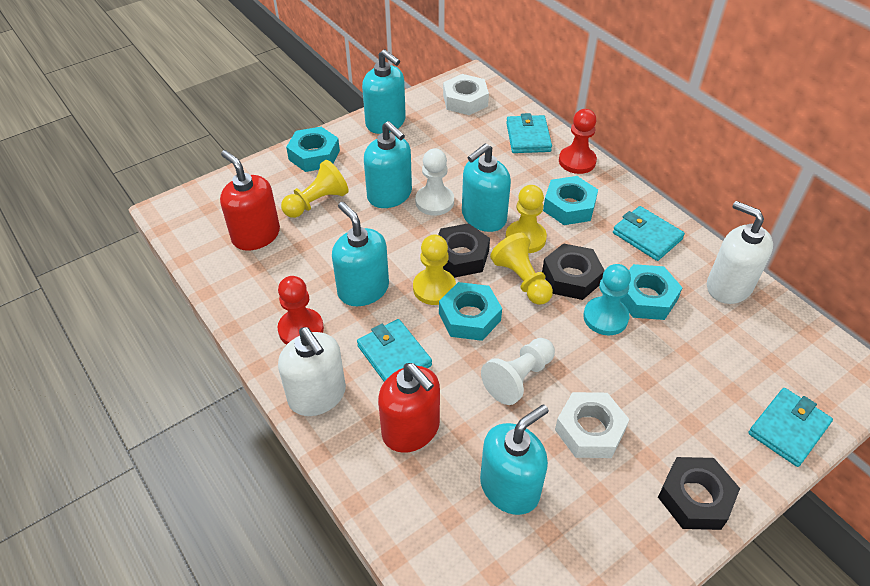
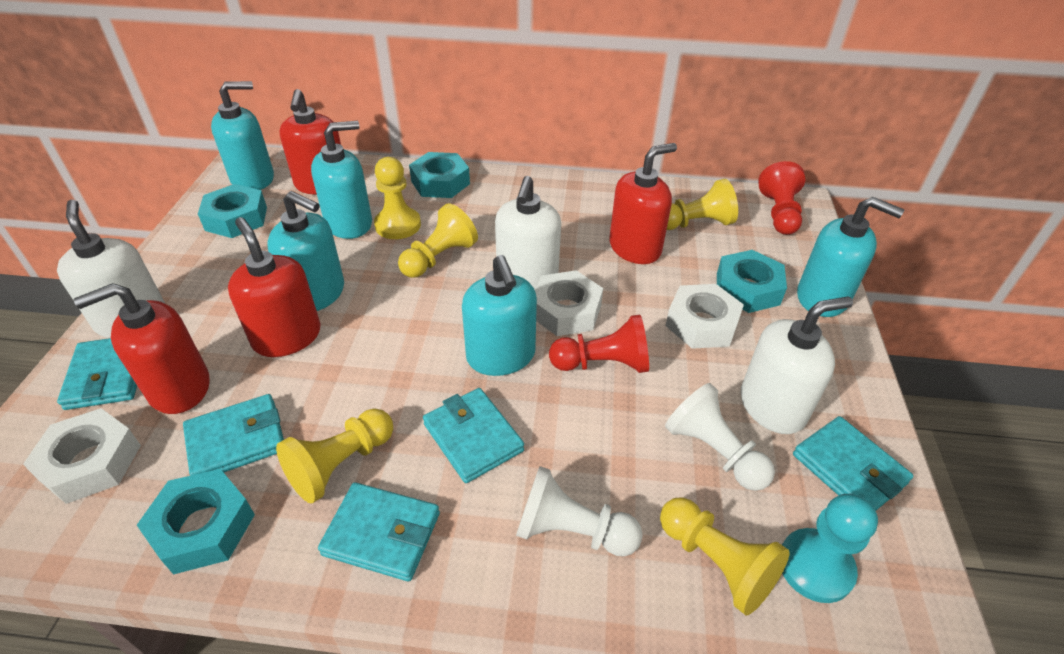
black nut: 3 -> 0
red soap dispenser: 2 -> 4
turquoise wallet: 4 -> 5
white nut: 2 -> 3
white soap dispenser: 2 -> 3
yellow pawn: 4 -> 5

